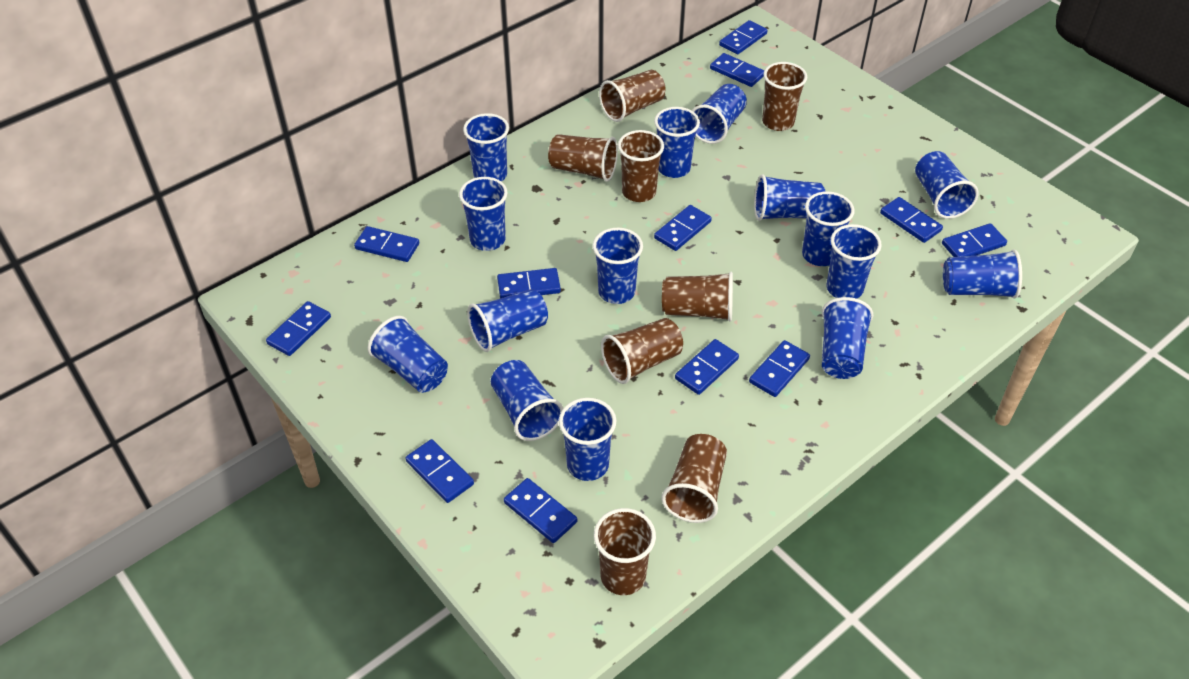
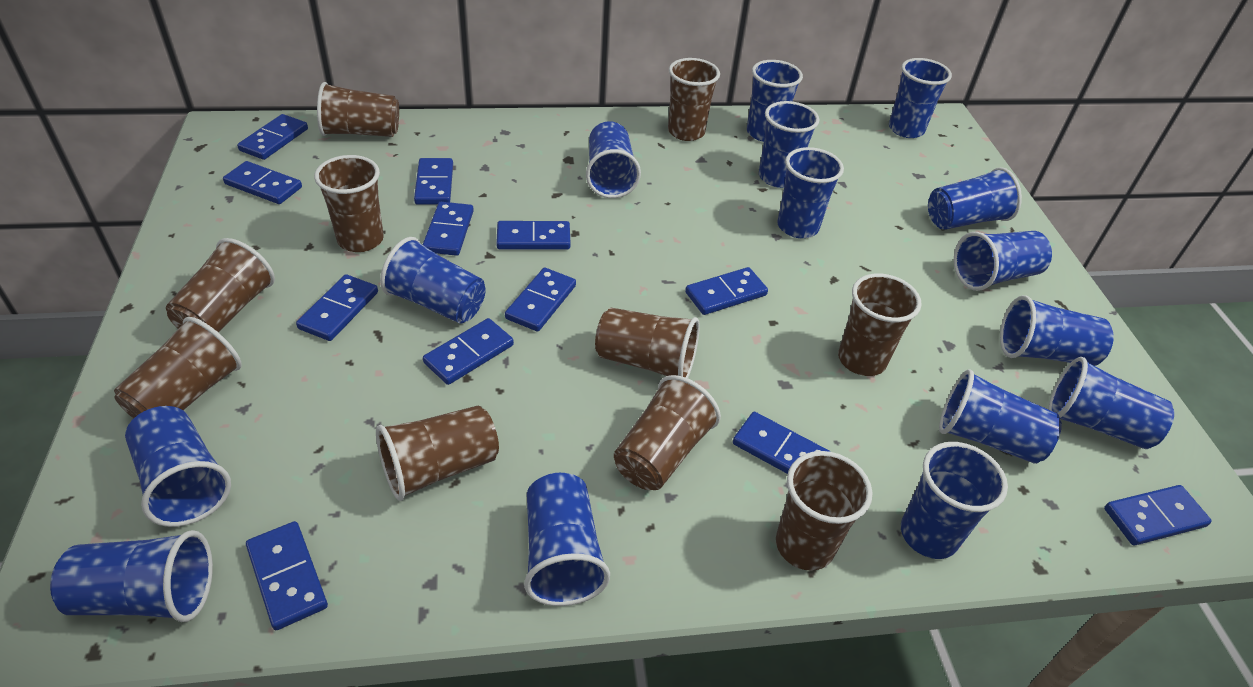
brown cup: 8 -> 10

